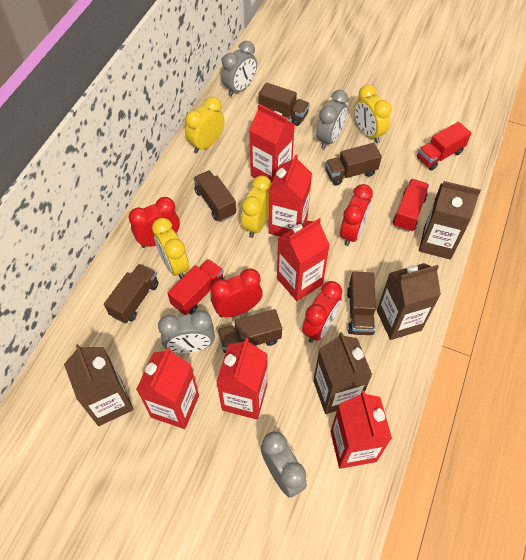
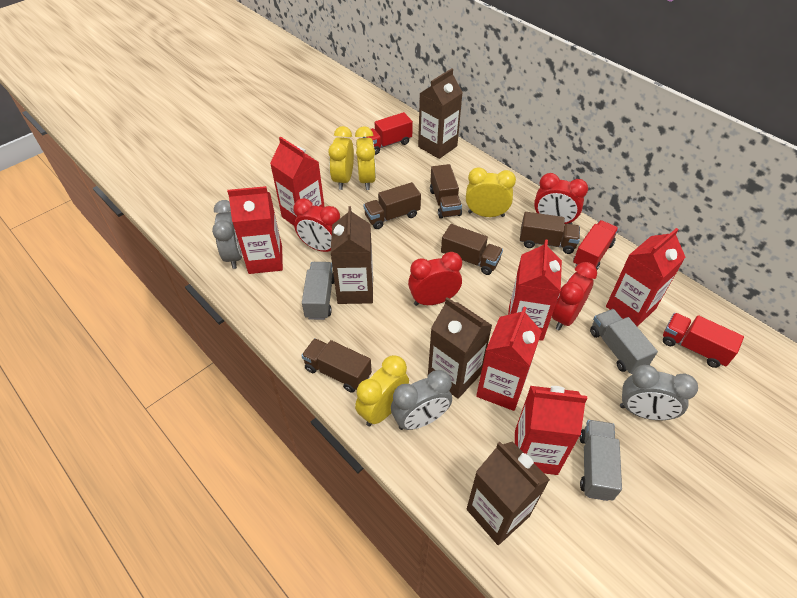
brown truck: 6 -> 5
grey clock: 4 -> 3
grey truck: 0 -> 3

